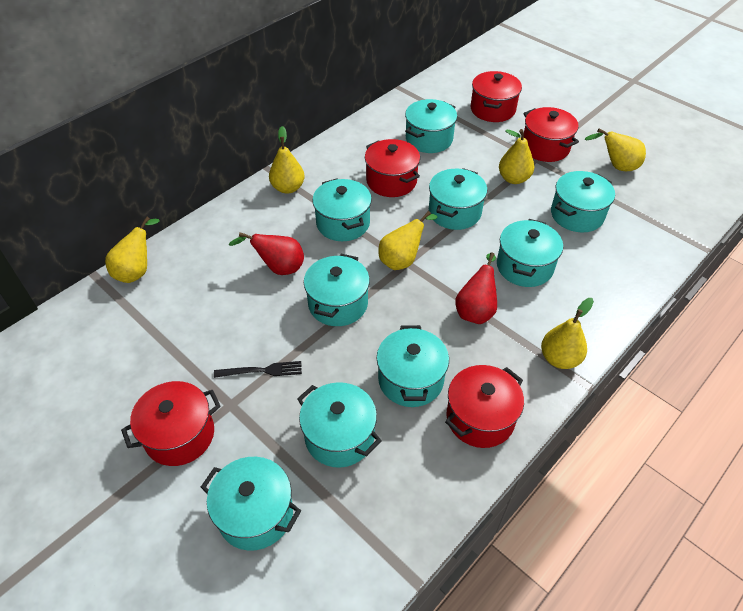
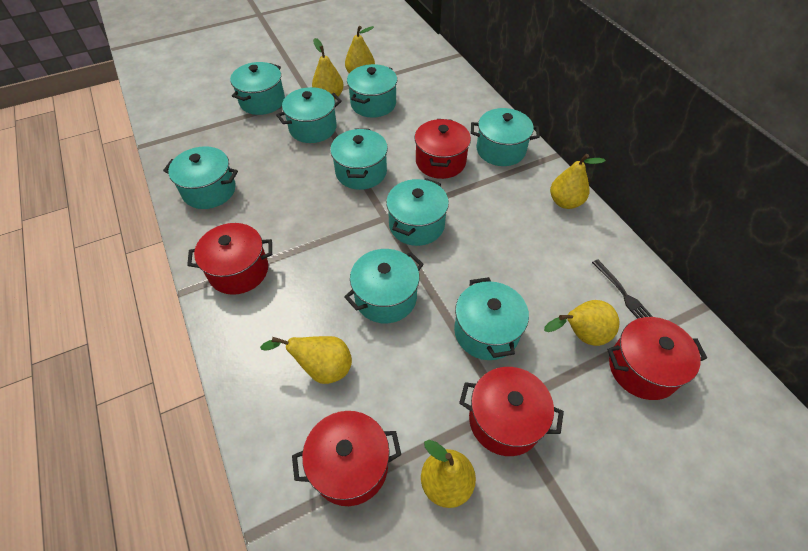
red pear: 2 -> 0

